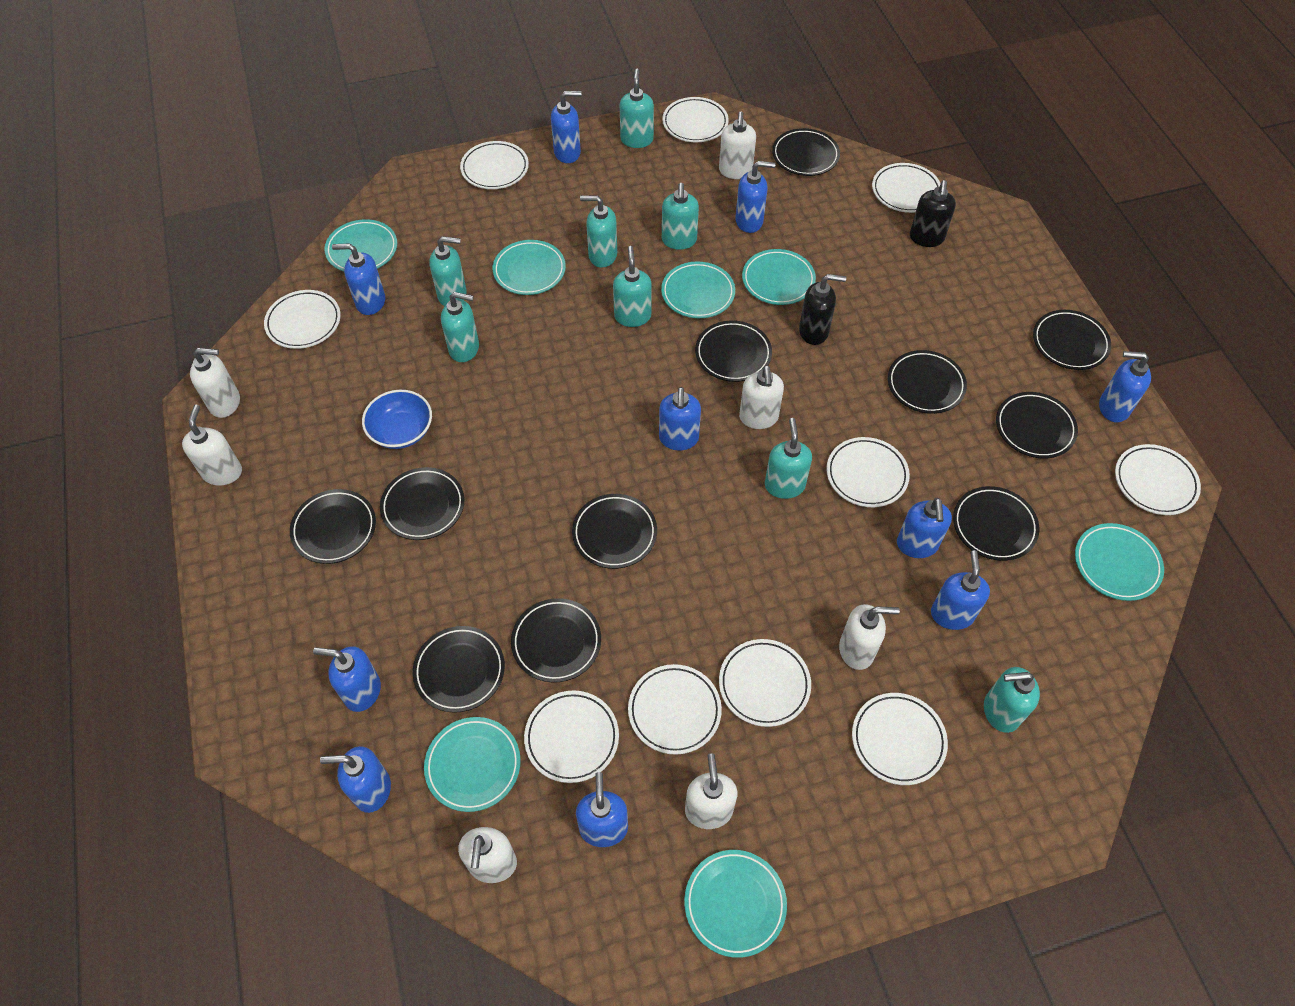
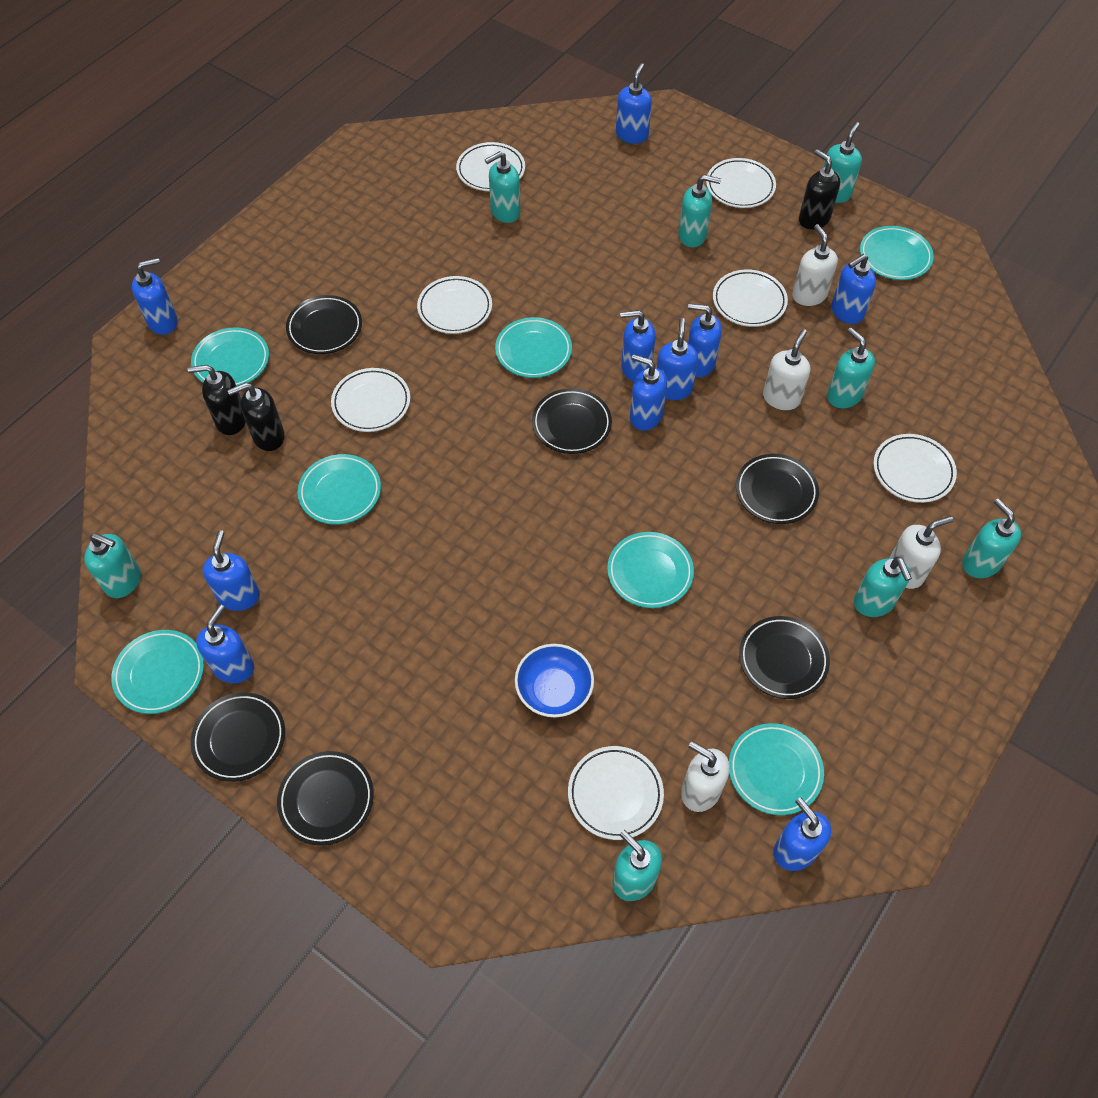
black plate: 11 -> 6
black soap dispenser: 2 -> 3
white plate: 10 -> 7
white soap dispenser: 7 -> 4

